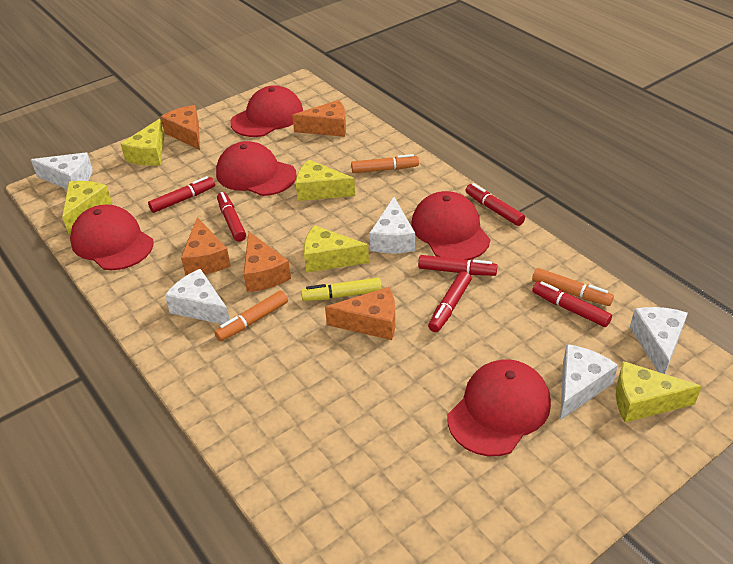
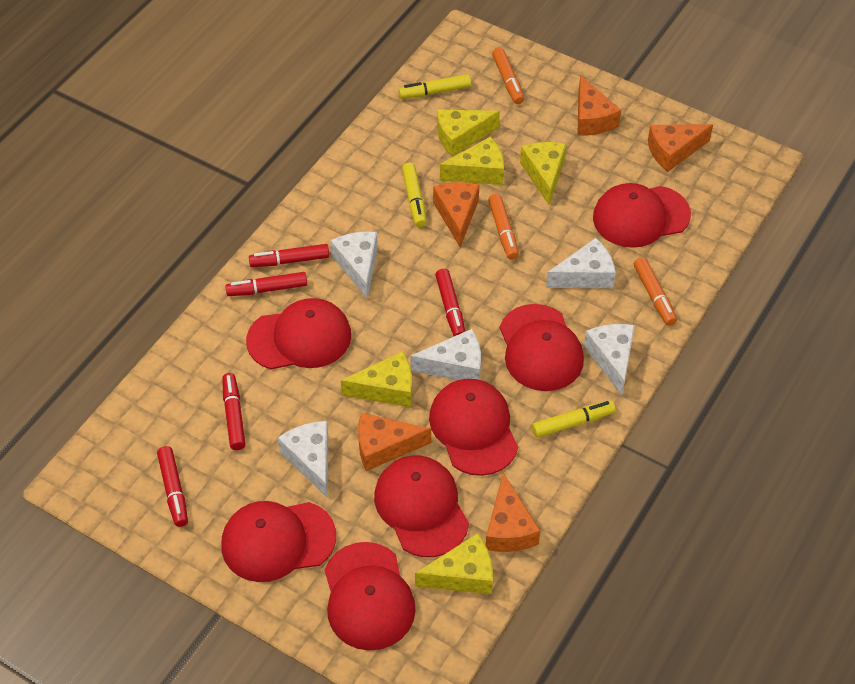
red cap: 5 -> 7
red marker: 6 -> 5
yellow marker: 1 -> 3

